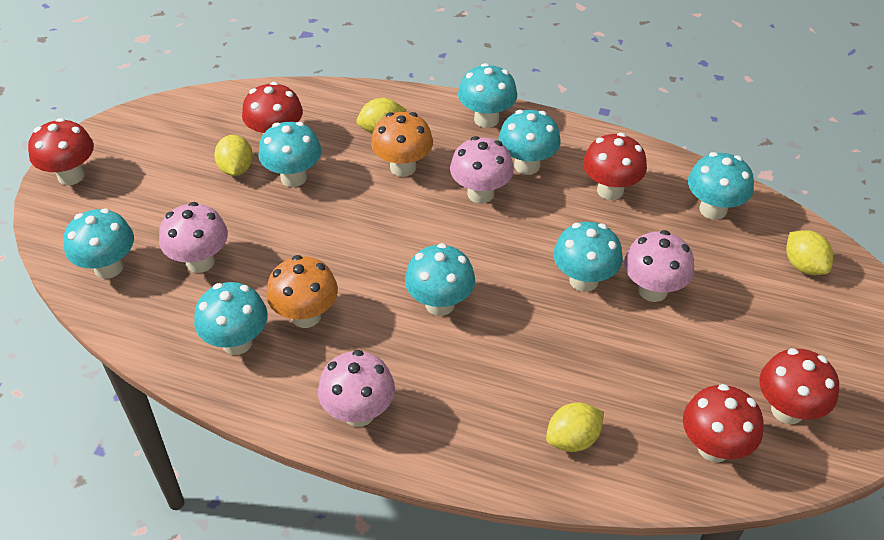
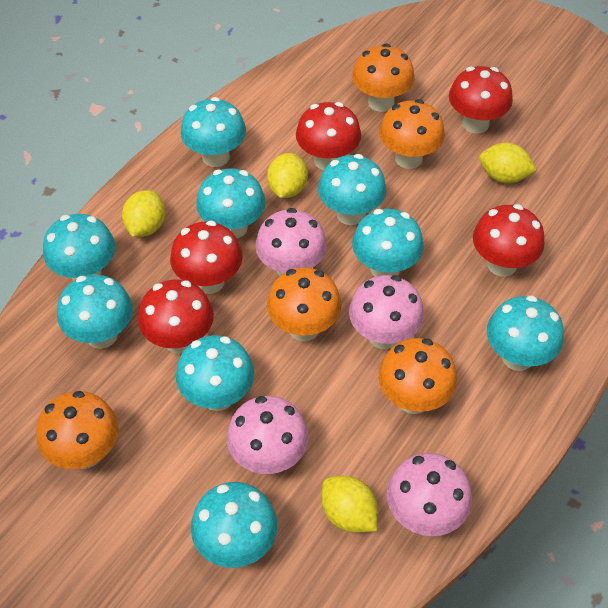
orange mushroom: 2 -> 5
turquoise mushroom: 8 -> 9

